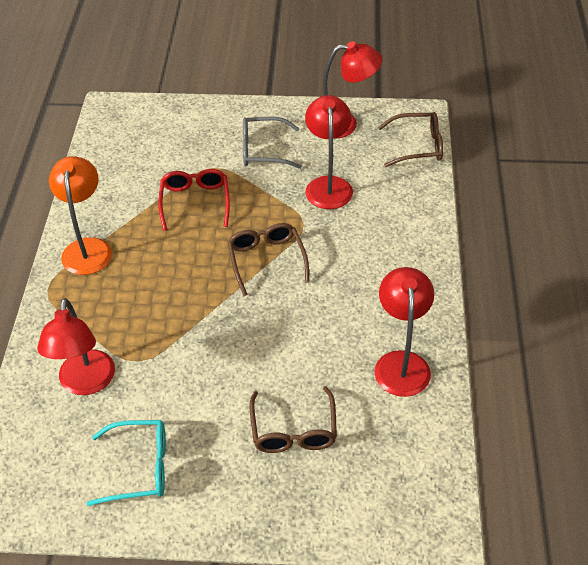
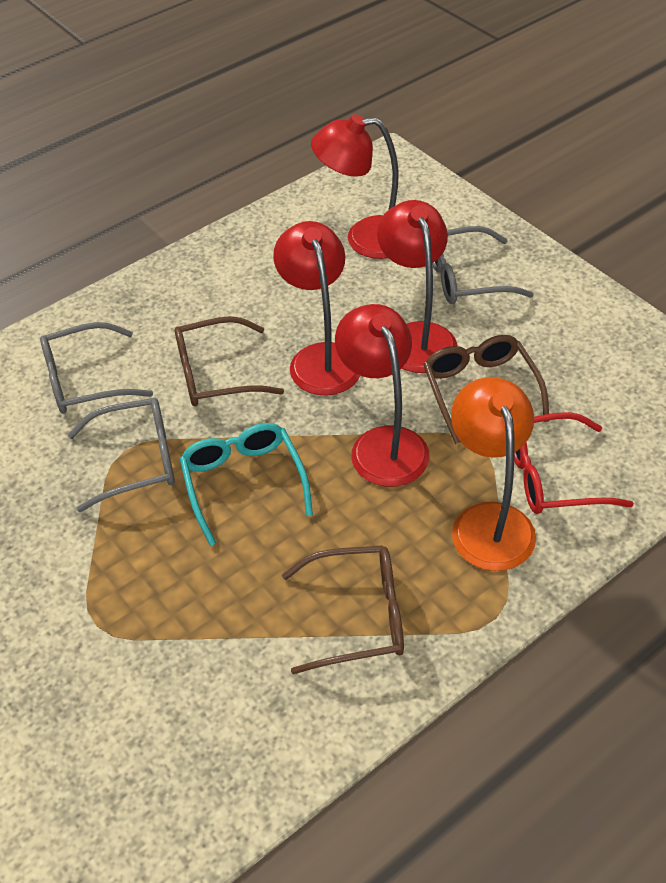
grey glasses: 1 -> 3

